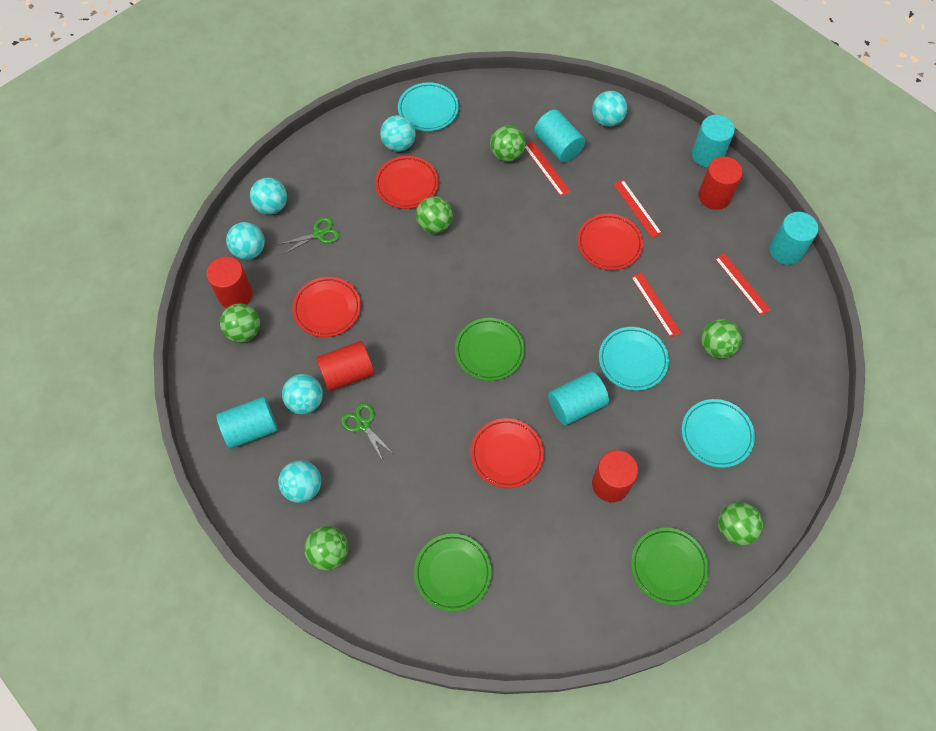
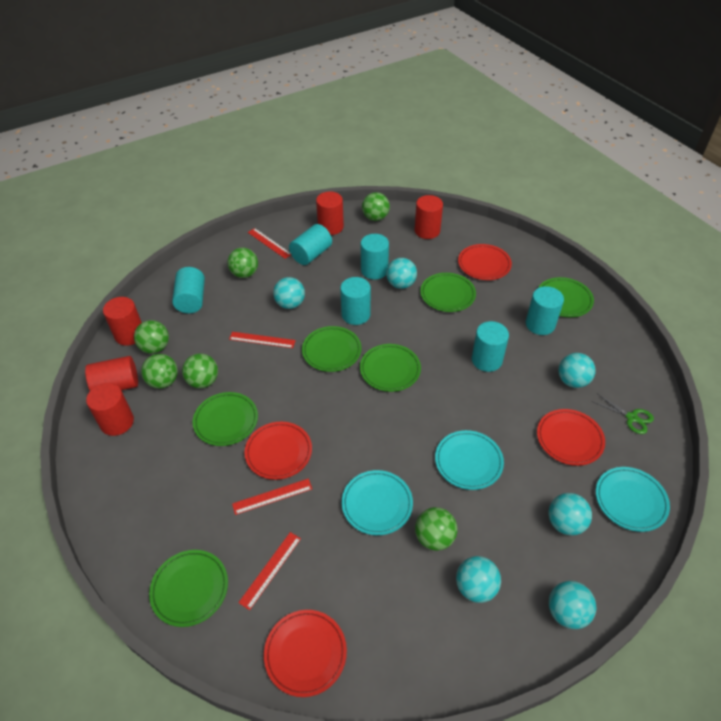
green plate: 3 -> 6
green scissors: 2 -> 1
red cylinder: 4 -> 5
turquoise cylinder: 5 -> 6

